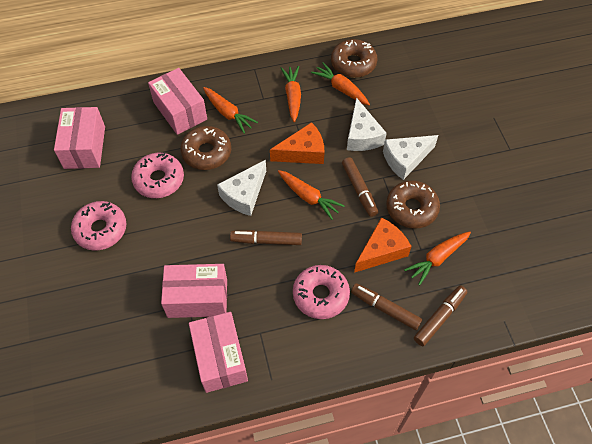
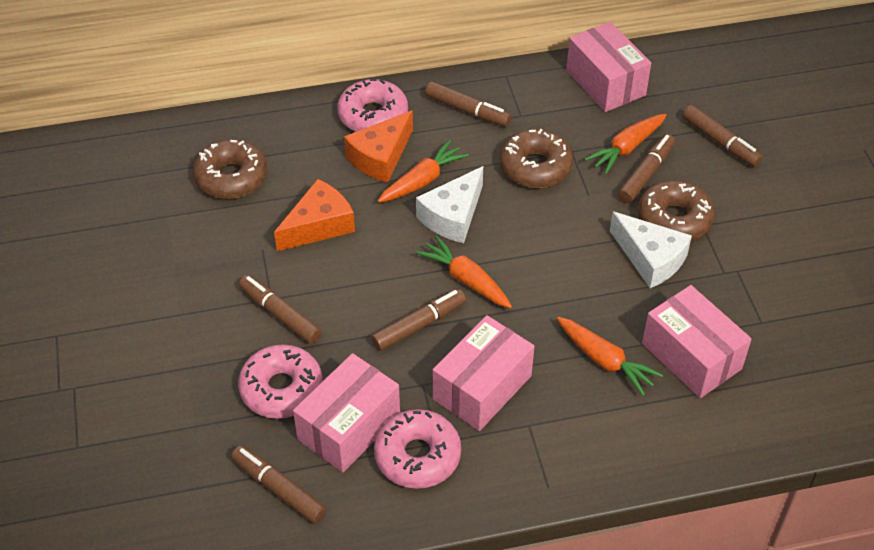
brown marker: 4 -> 6
orange carrot: 5 -> 4
white cheese: 3 -> 2

